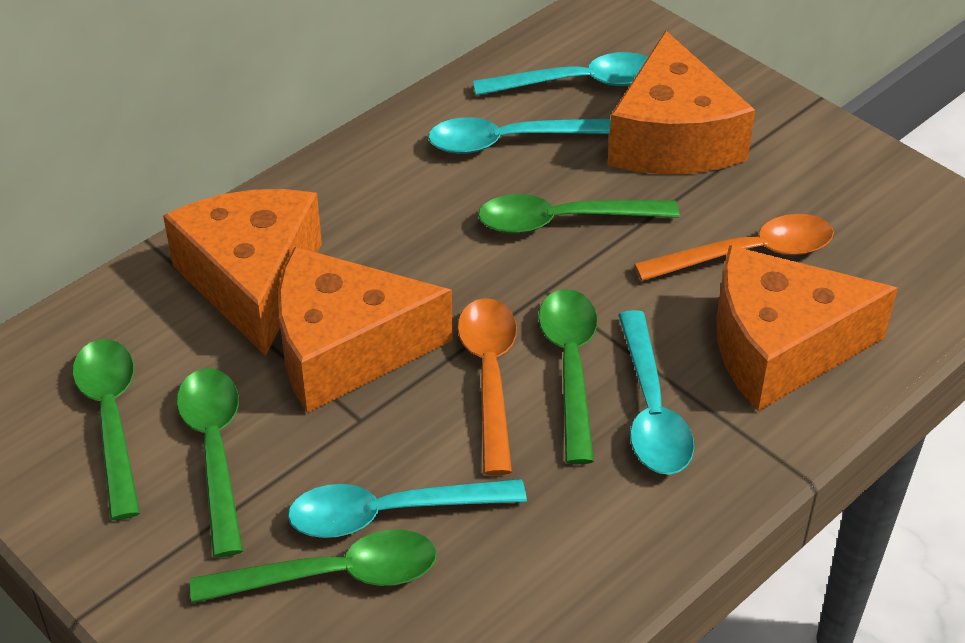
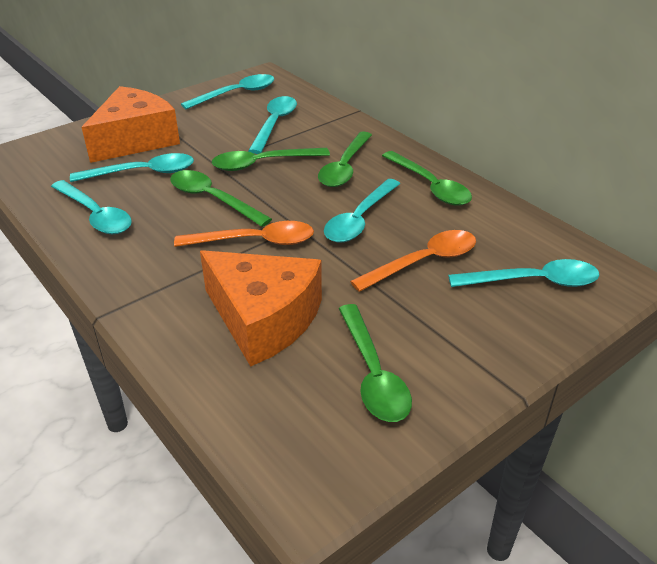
orange cheese: 4 -> 2
turquoise spoon: 4 -> 6

